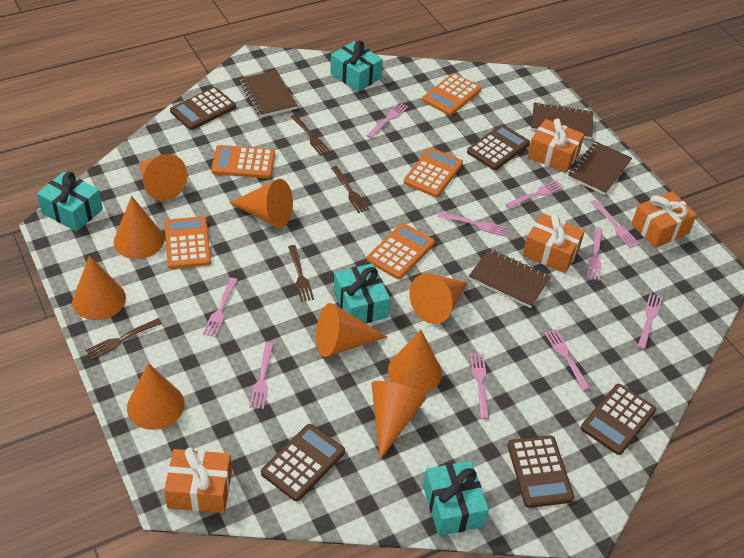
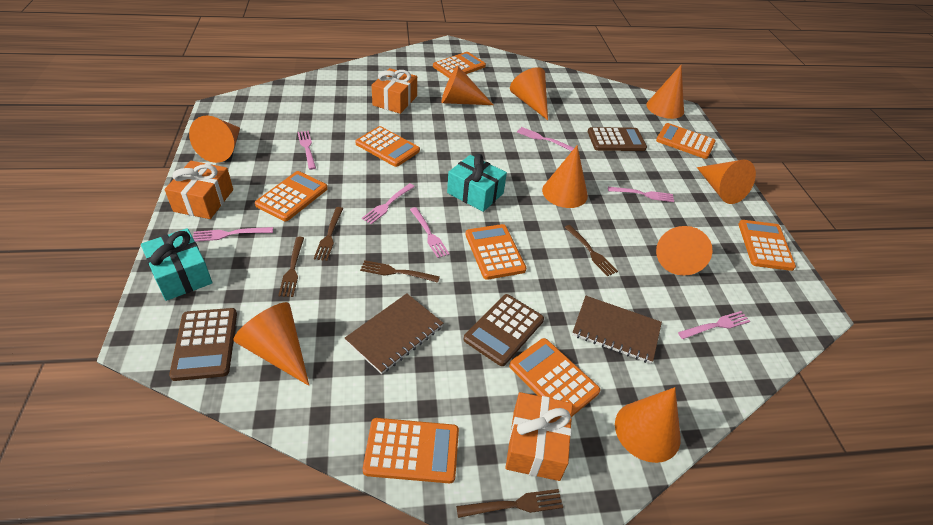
brown calculator: 5 -> 3
brown fork: 4 -> 5
brown notebook: 4 -> 2
orange calculator: 5 -> 8
orange gift: 4 -> 3
pink fork: 10 -> 7
turquoise gift: 4 -> 2

